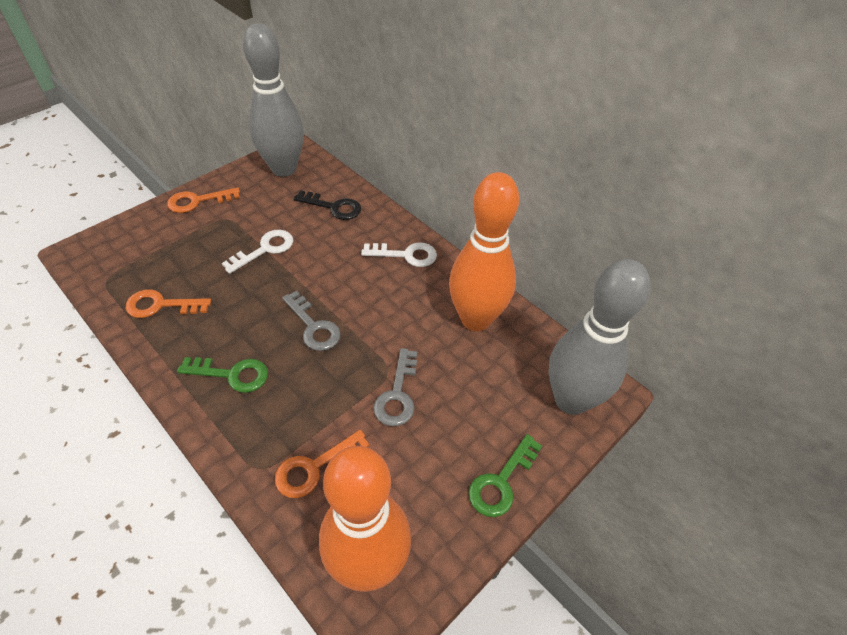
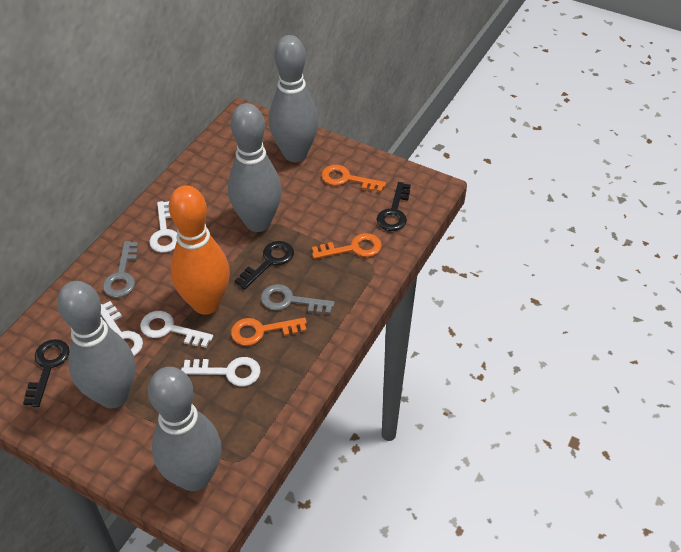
black key: 1 -> 3
green key: 2 -> 0
grey bowling pin: 2 -> 4
orange bowling pin: 2 -> 1
white key: 2 -> 4

